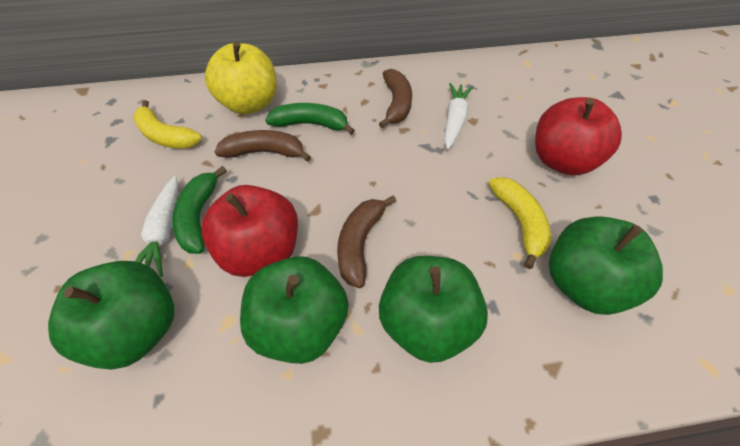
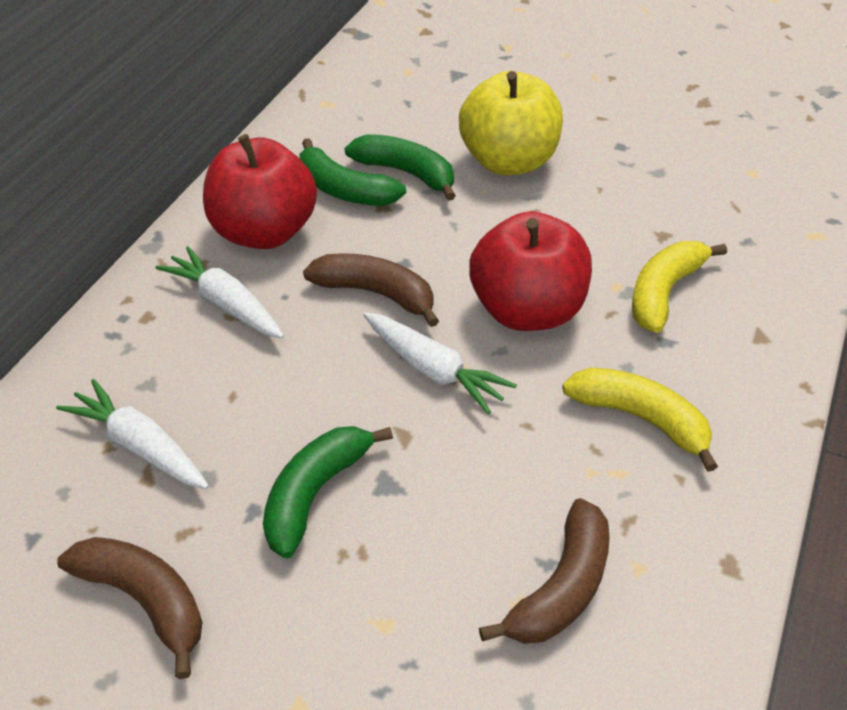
green apple: 4 -> 0
green banana: 2 -> 3
white carrot: 2 -> 3

